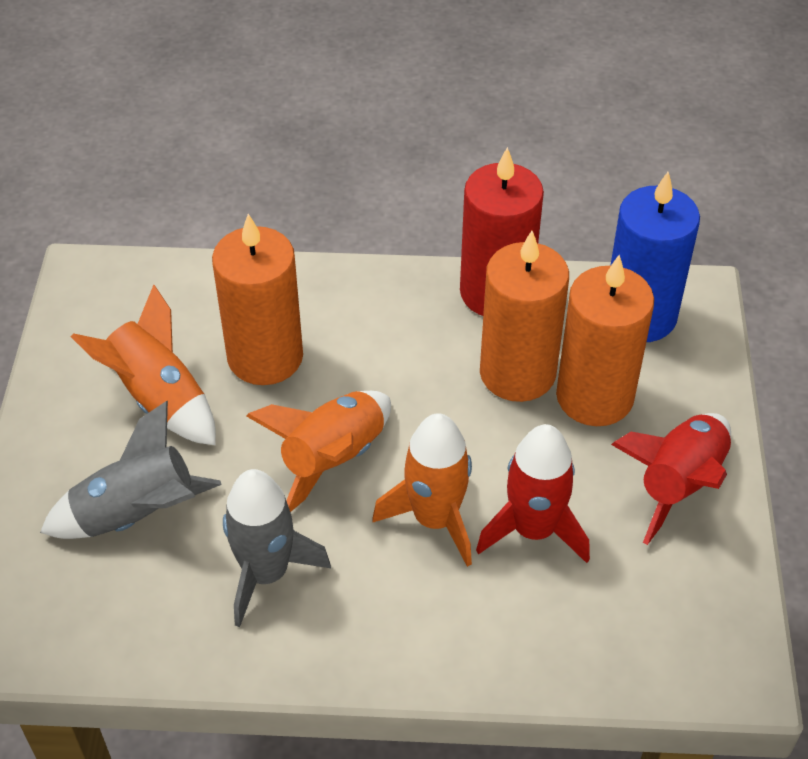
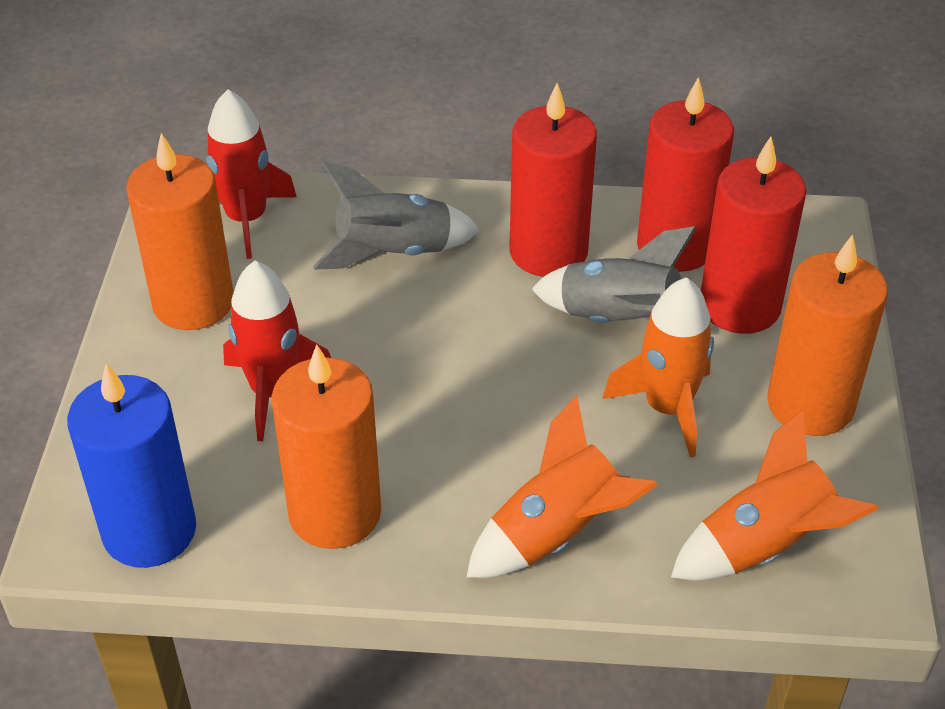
red candle: 1 -> 3

